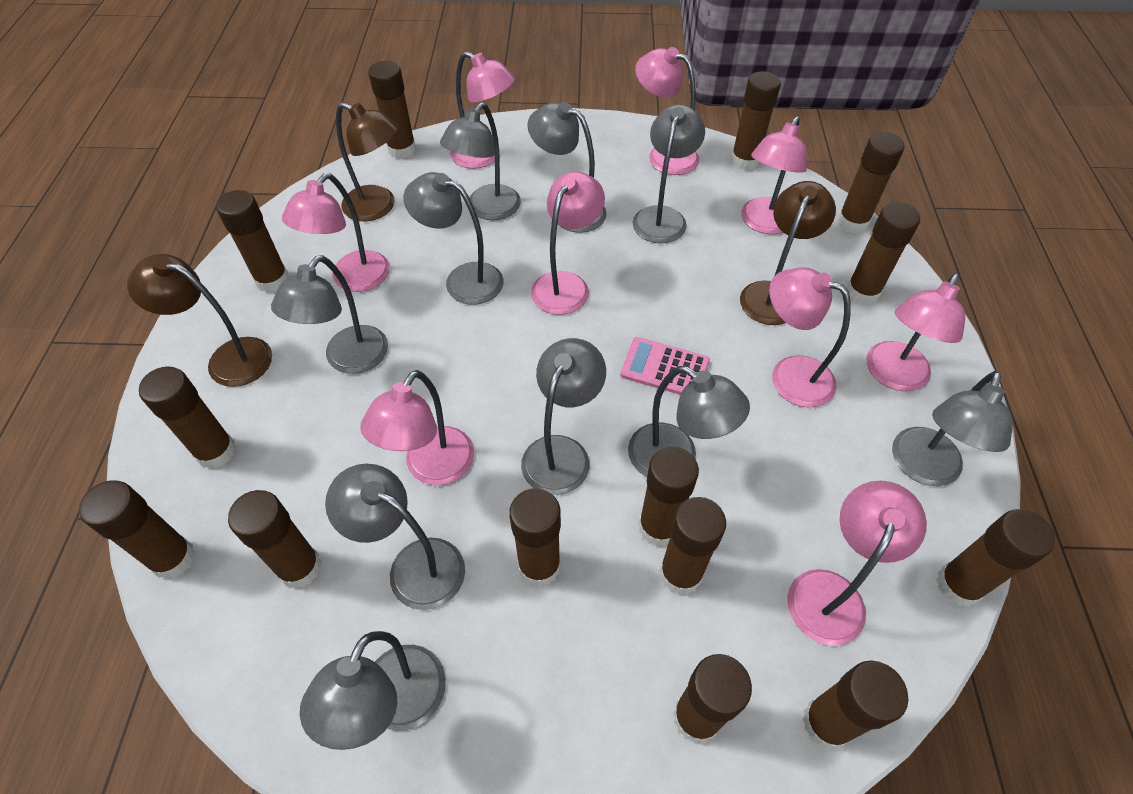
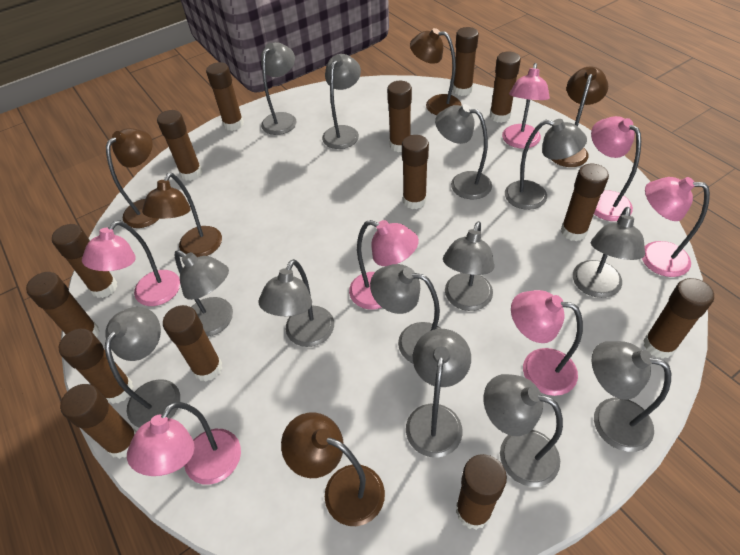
brown lamp: 3 -> 5
grey lamp: 10 -> 13
pink calculator: 1 -> 0
pink lamp: 9 -> 7

